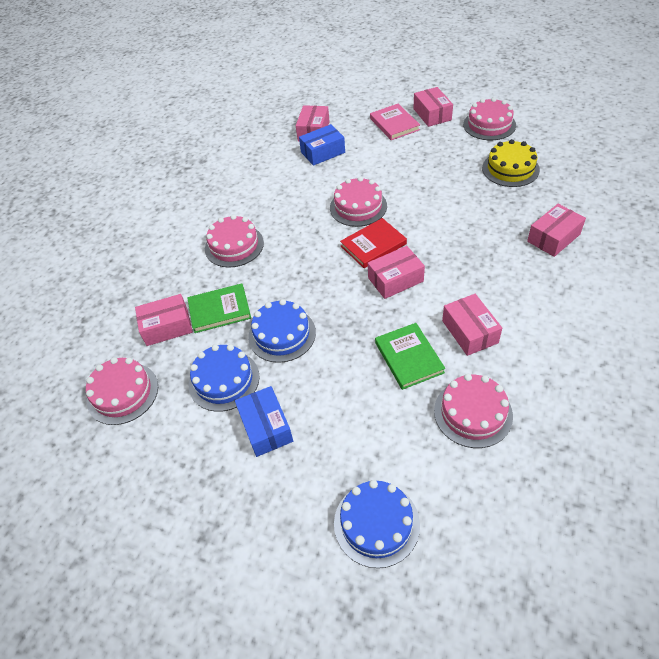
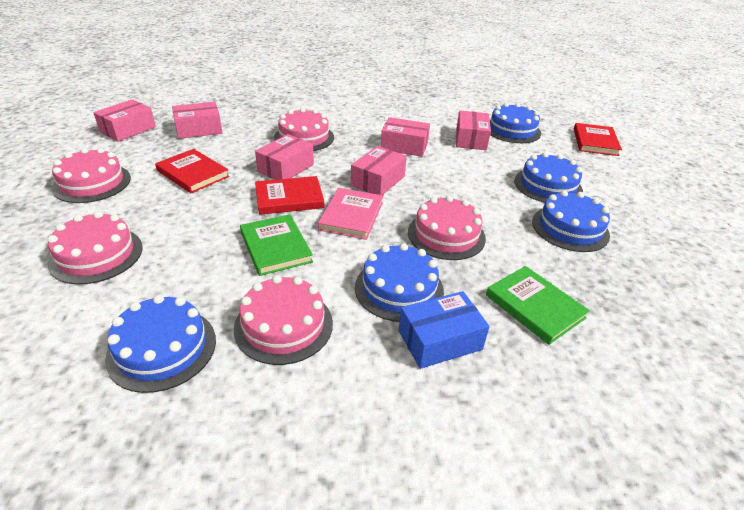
blue box: 2 -> 1
blue cake: 3 -> 5
red book: 1 -> 3
yellow cake: 1 -> 0

